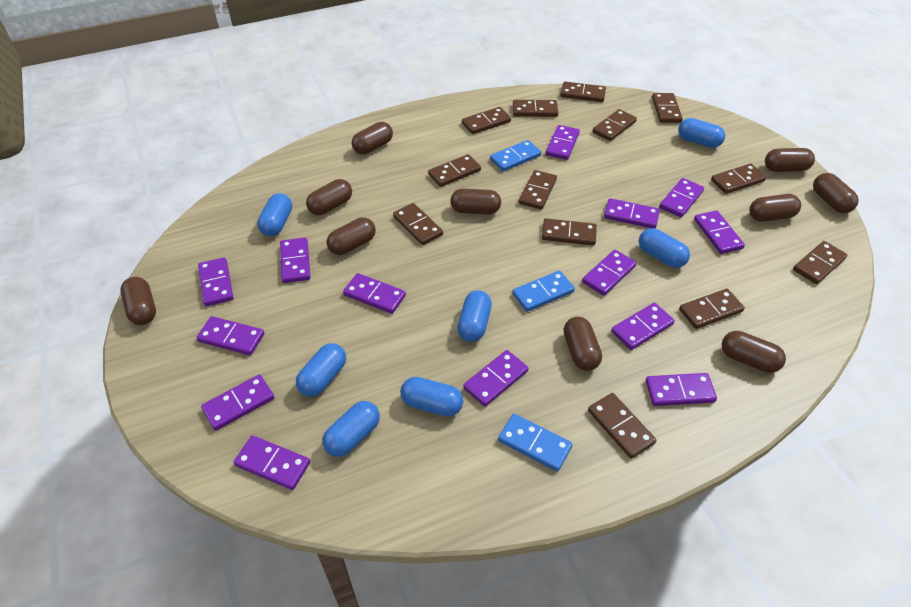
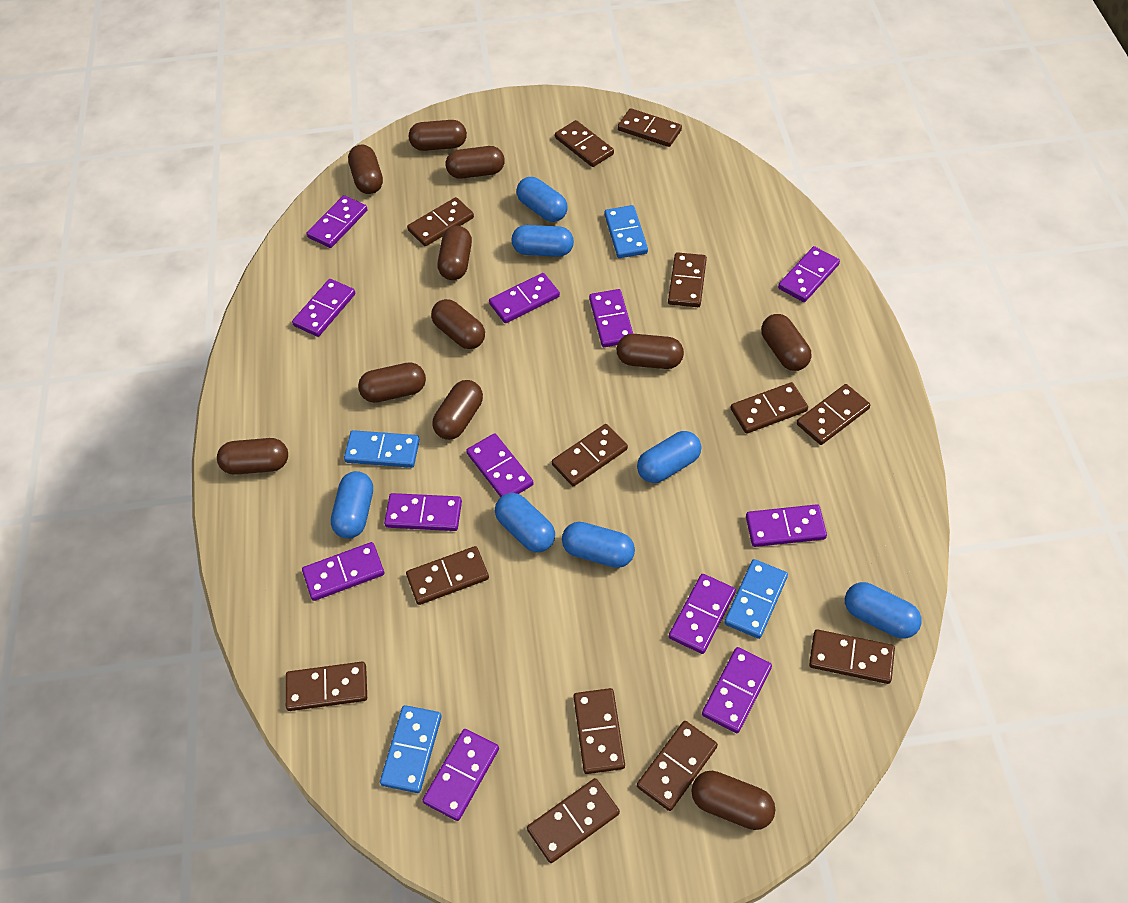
blue domino: 3 -> 4
brown capsule: 10 -> 11
purple domino: 14 -> 12

